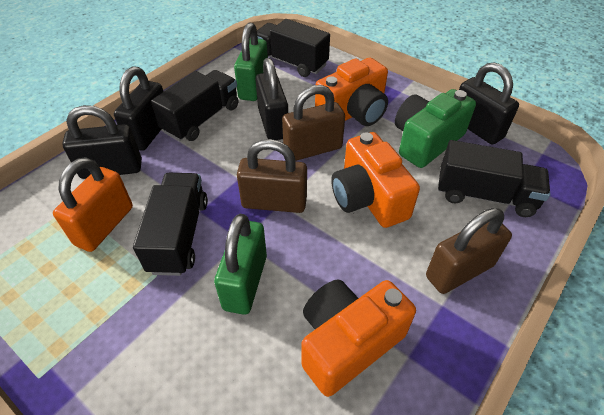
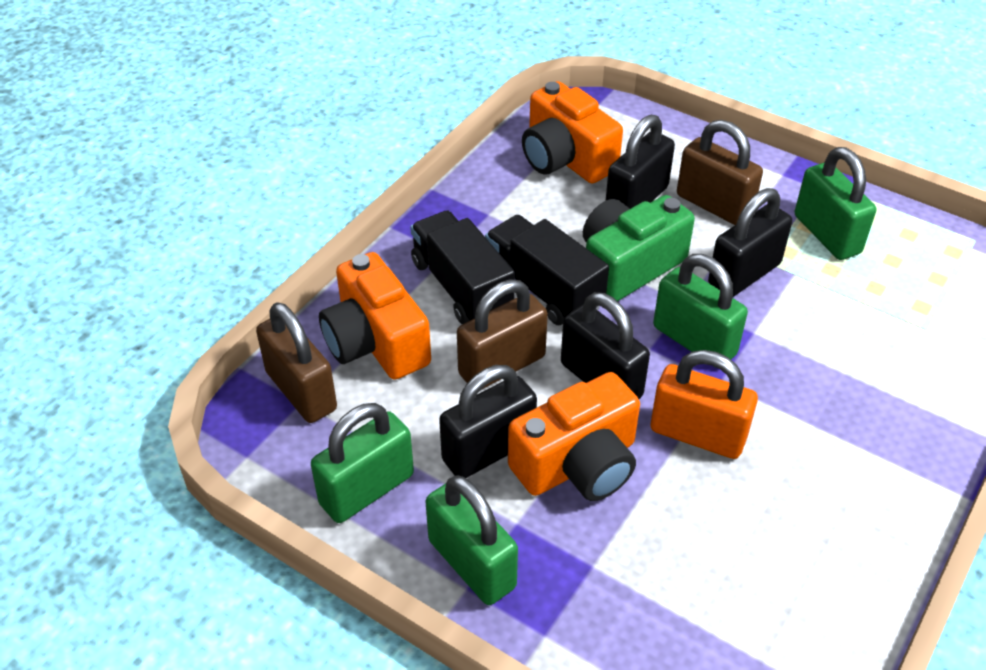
black truck: 4 -> 2
green padlock: 2 -> 4

